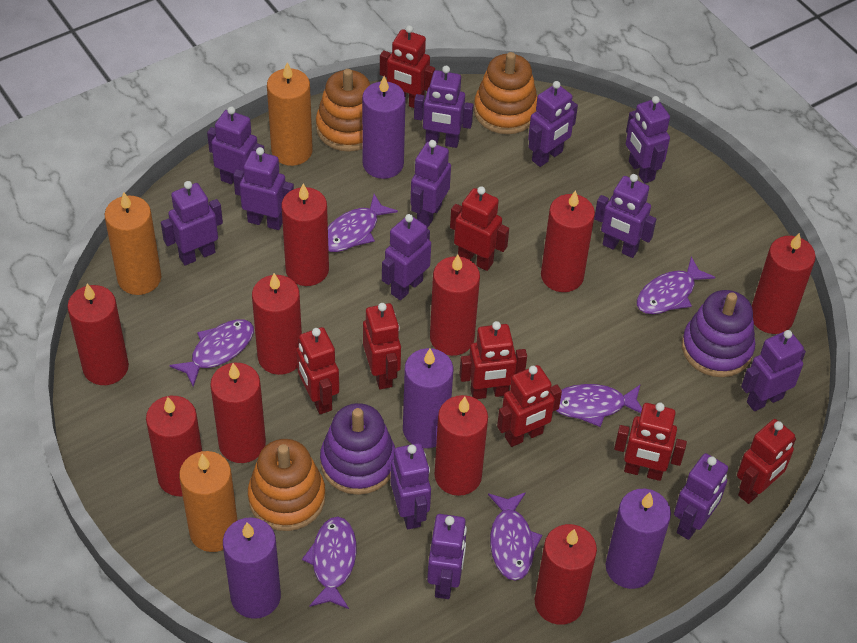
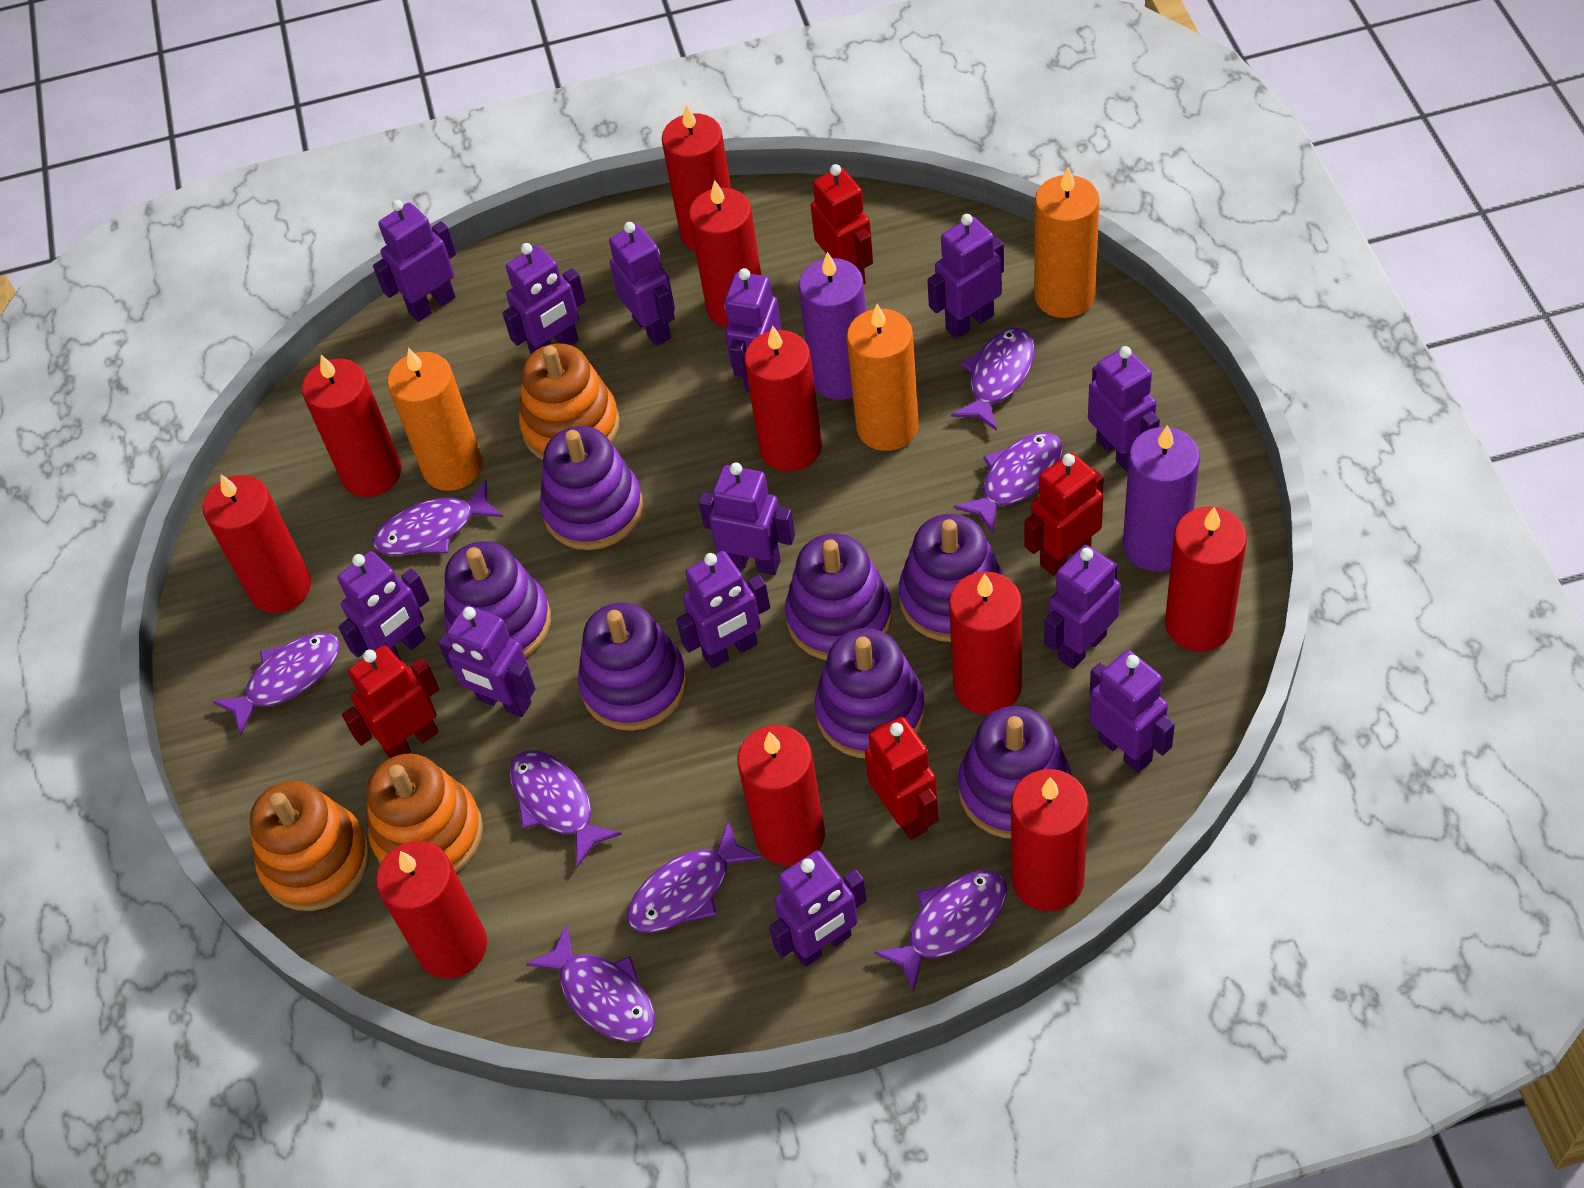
purple candle: 4 -> 2
purple fish: 6 -> 8
purple stacking toy: 2 -> 7
red robot: 8 -> 4

